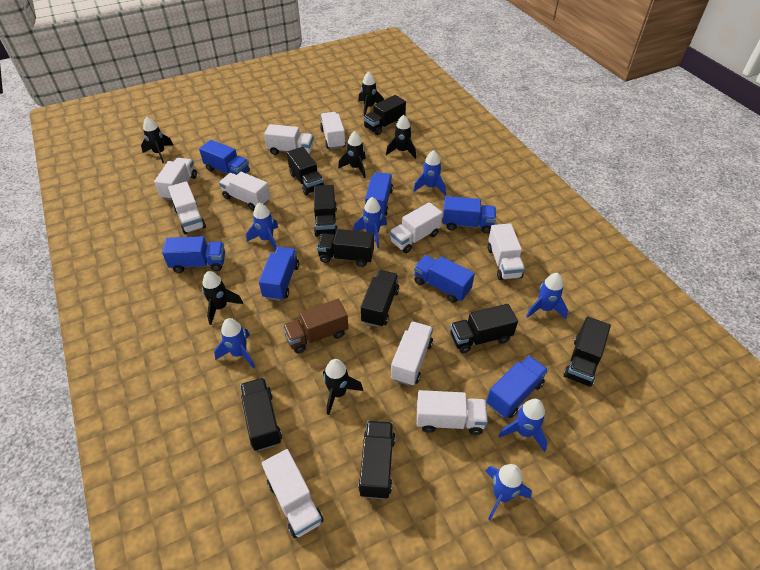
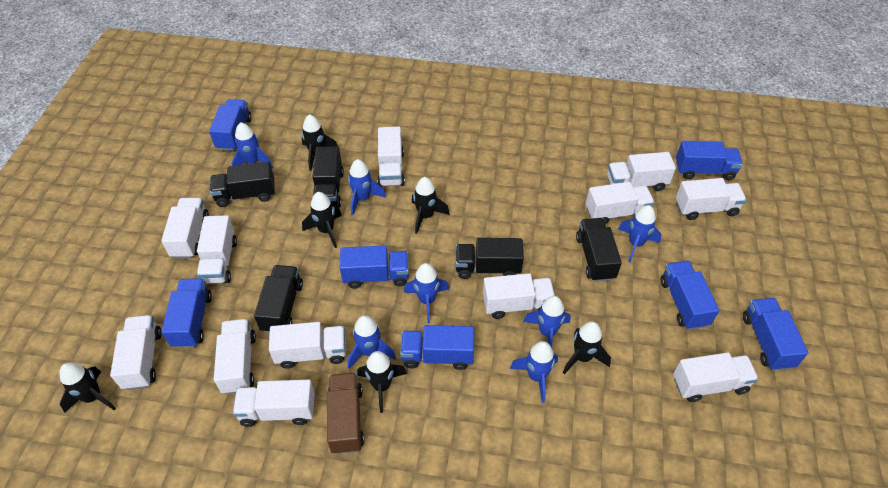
black truck: 9 -> 5
white truck: 10 -> 12

